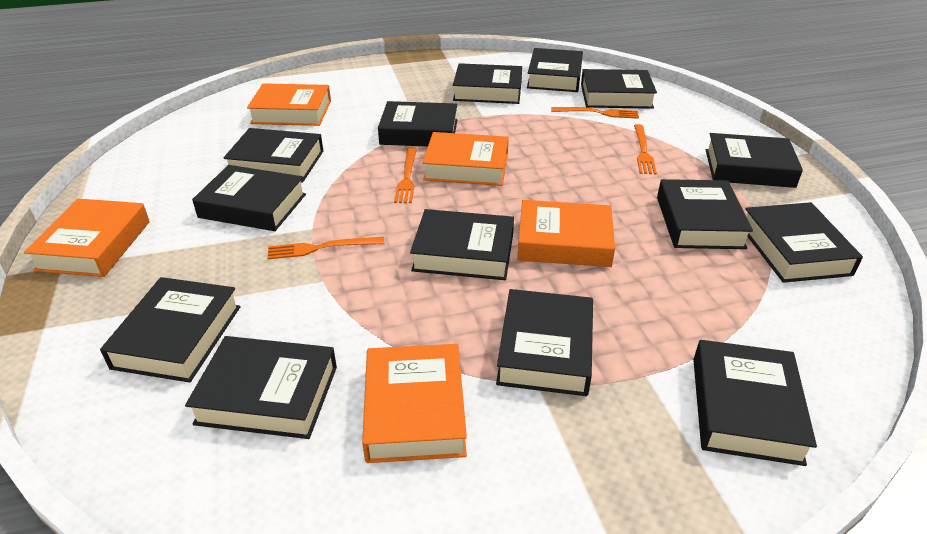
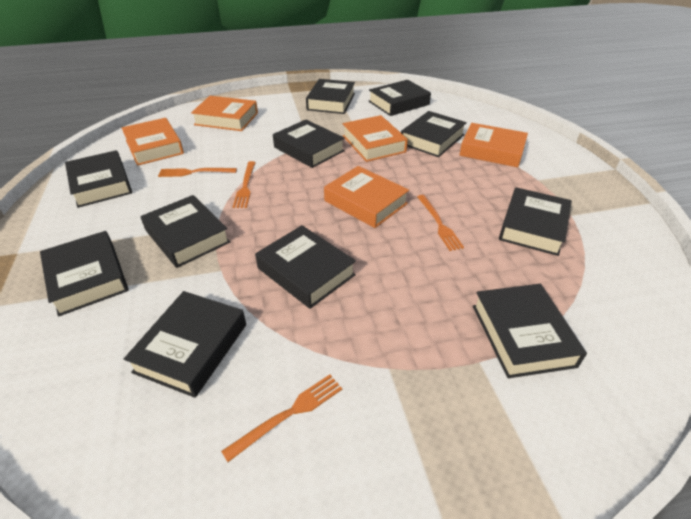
black book: 14 -> 11

